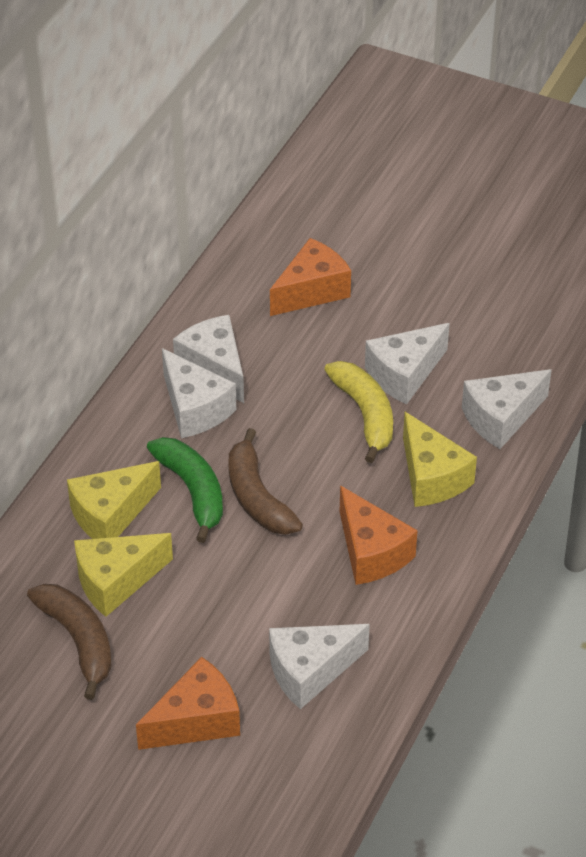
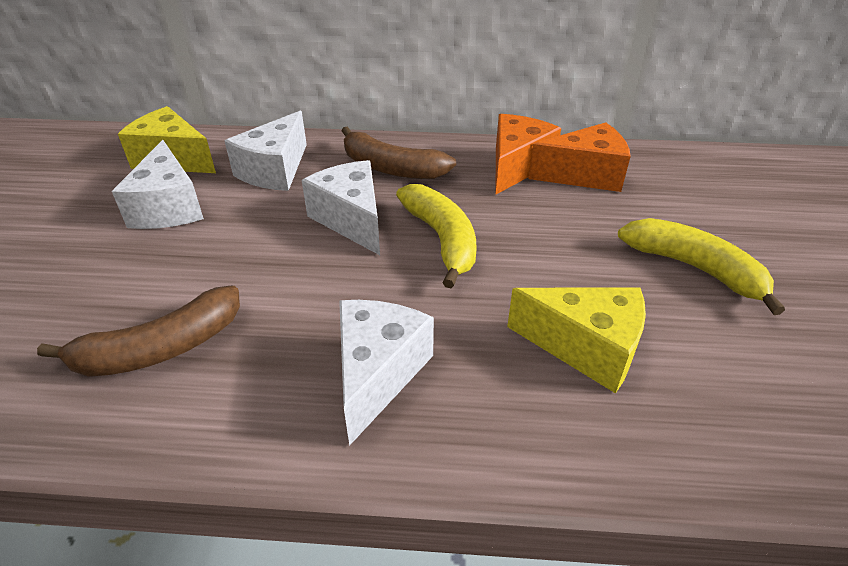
green banana: 1 -> 0
orange cheese: 3 -> 2
white cheese: 5 -> 4
yellow banana: 1 -> 2
yellow cheese: 3 -> 2

